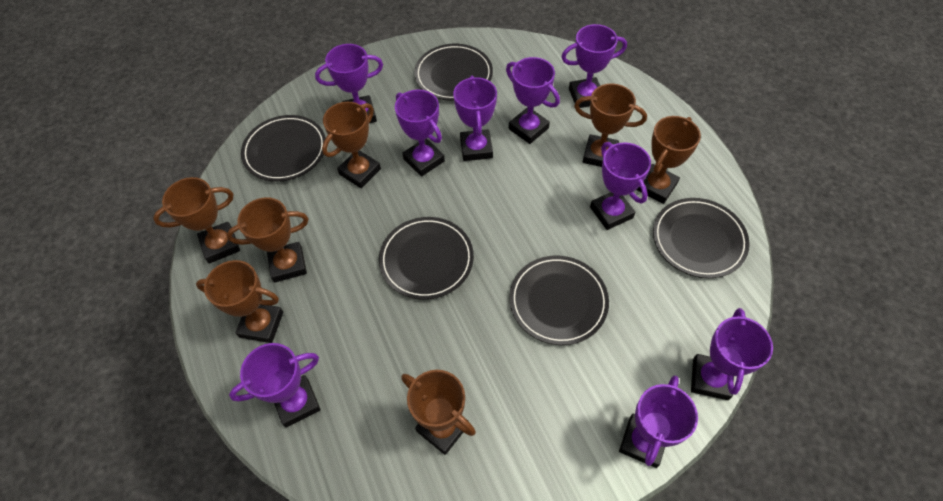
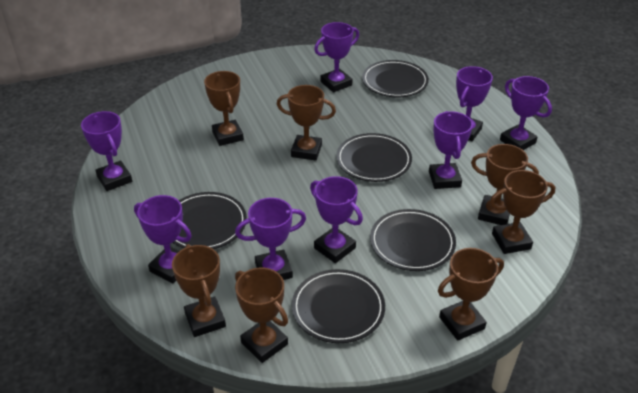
purple trophy: 9 -> 8

